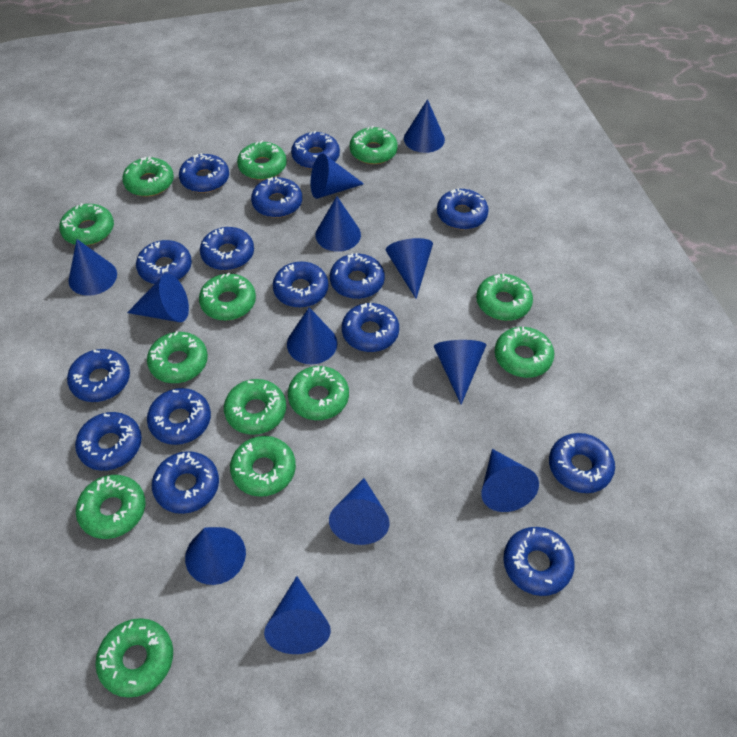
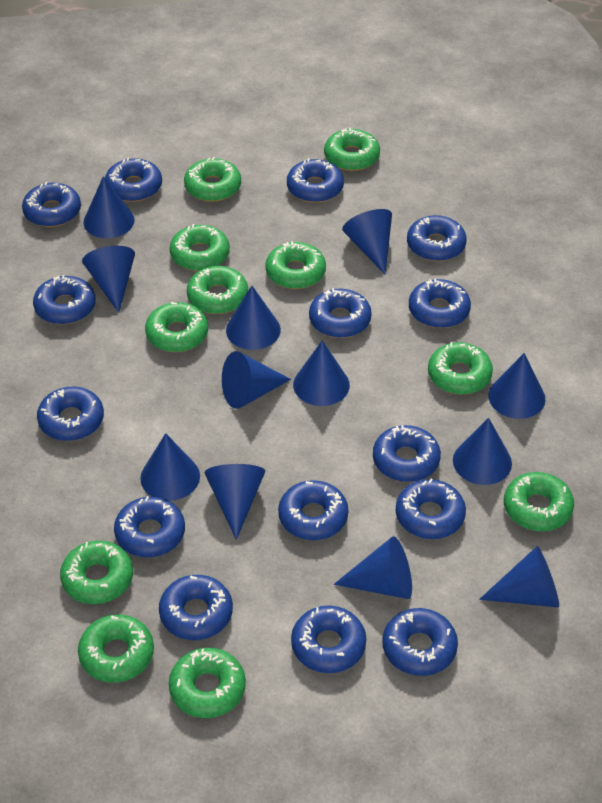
green donut: 13 -> 11

